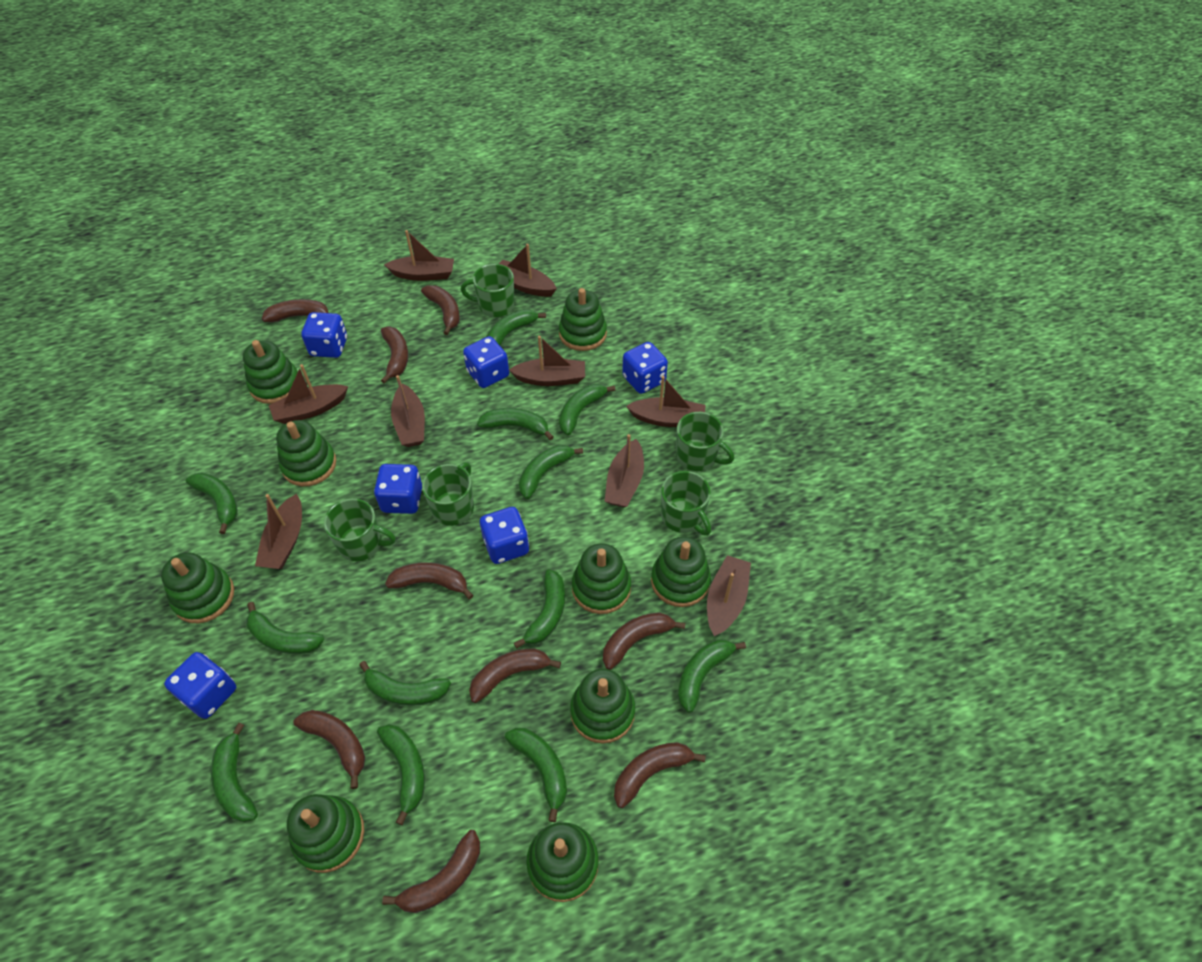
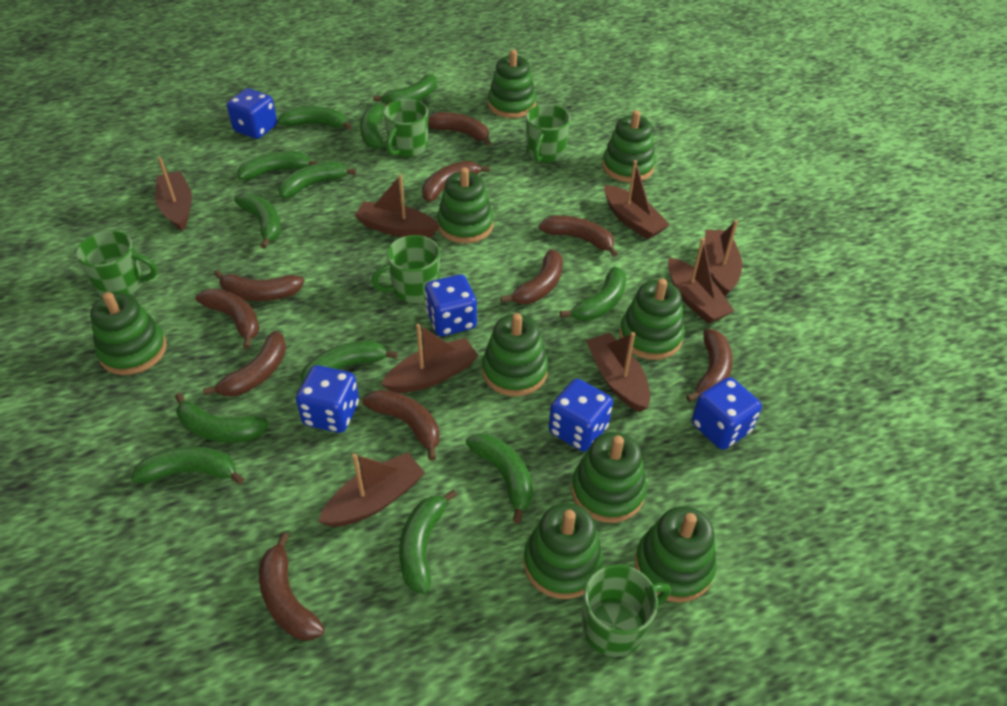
blue dice: 6 -> 5
brown banana: 9 -> 10
brown boat: 9 -> 8

